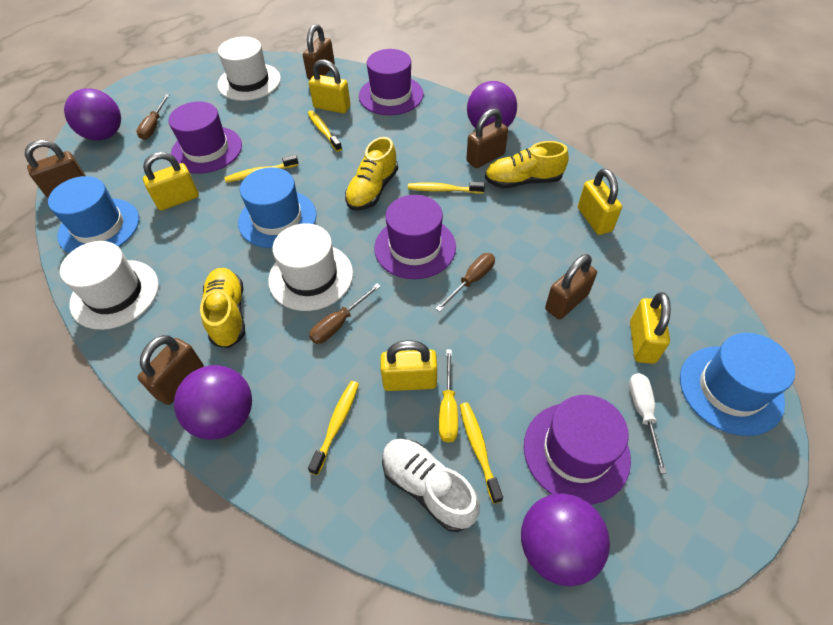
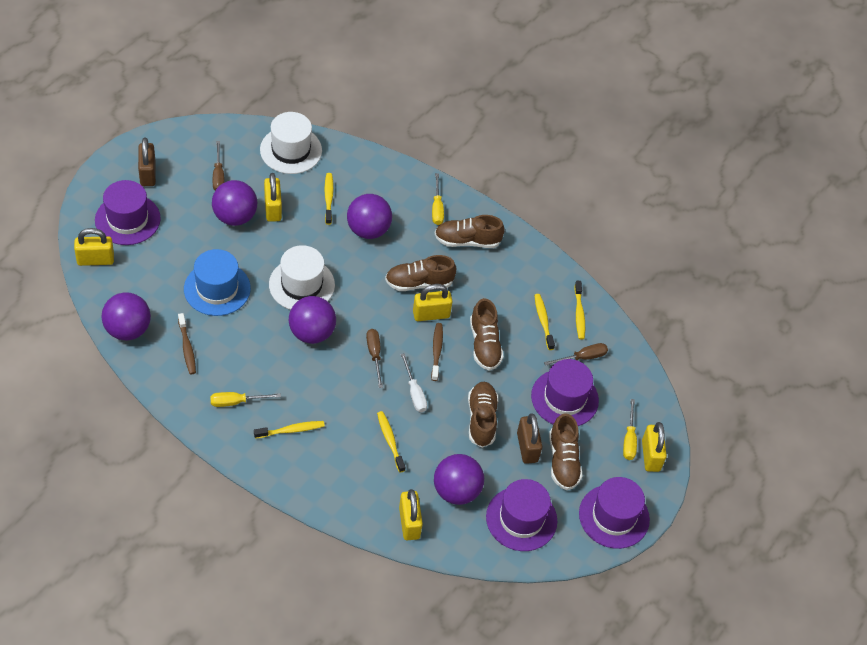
blue hat: 3 -> 1
brown padlock: 5 -> 2
brown shoe: 0 -> 5
brown toothbrush: 0 -> 2
purple ball: 4 -> 5
white hat: 3 -> 2
white shoe: 1 -> 0
yellow screwdriver: 1 -> 3
yellow shoe: 3 -> 0

